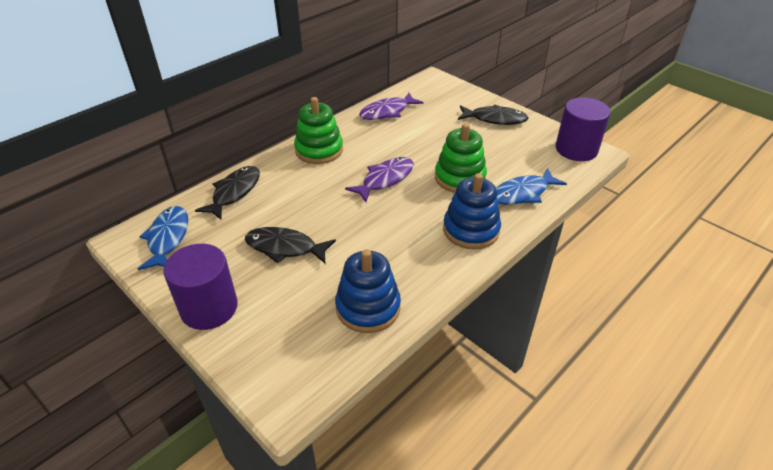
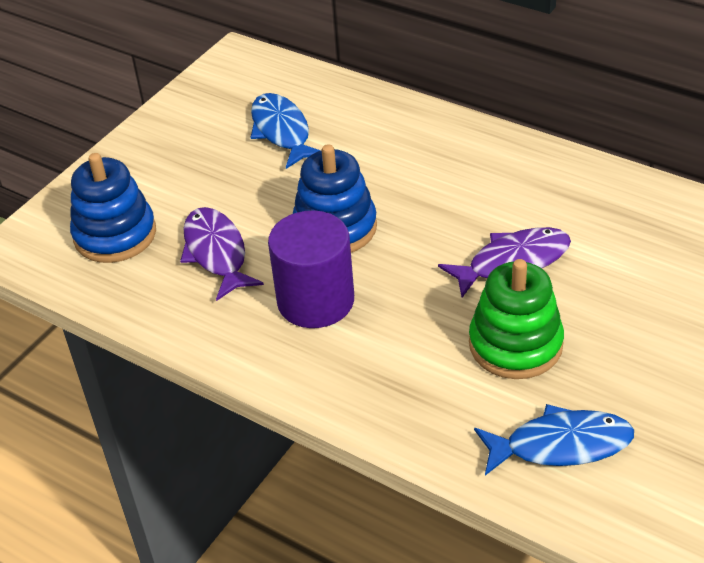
black fish: 3 -> 0
green stacking toy: 2 -> 1
purple cylinder: 2 -> 1

